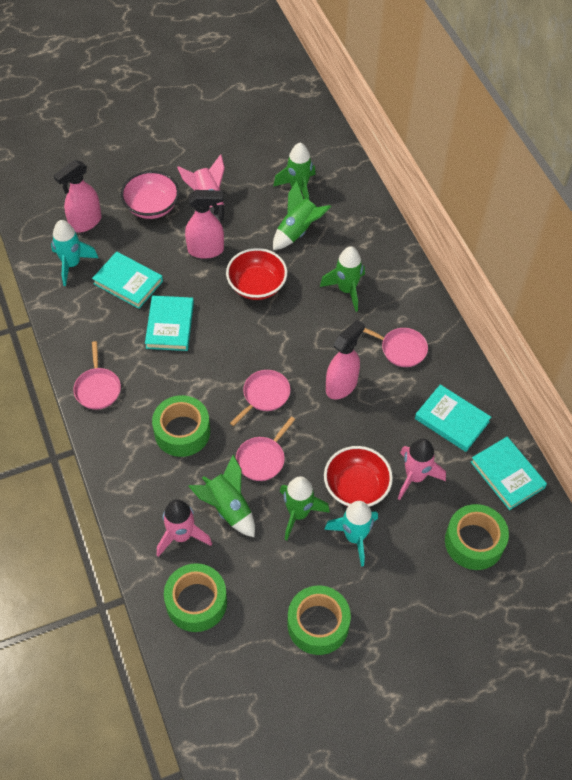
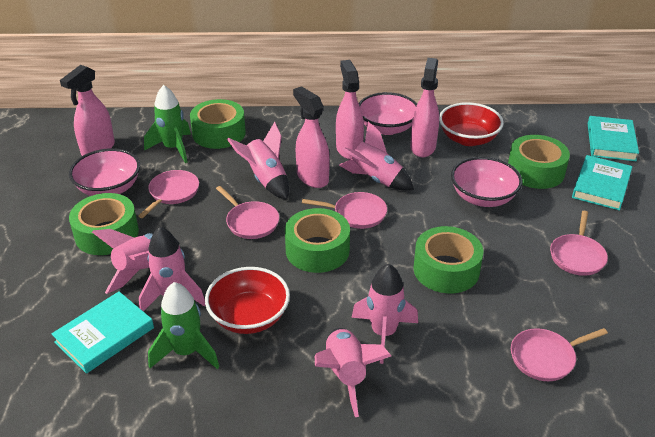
green rocket: 5 -> 2
green tape: 4 -> 5
pink bowl: 1 -> 3
pink pan: 4 -> 5
pink rocket: 3 -> 6
pink spray bottle: 3 -> 4
turquoise book: 4 -> 3
turquoise rocket: 2 -> 0

